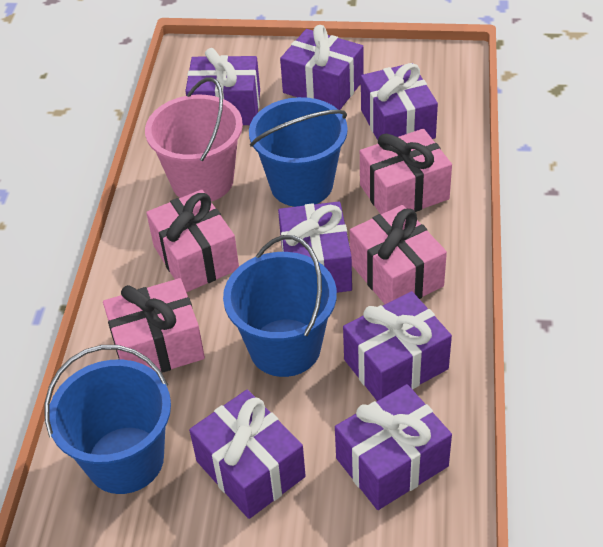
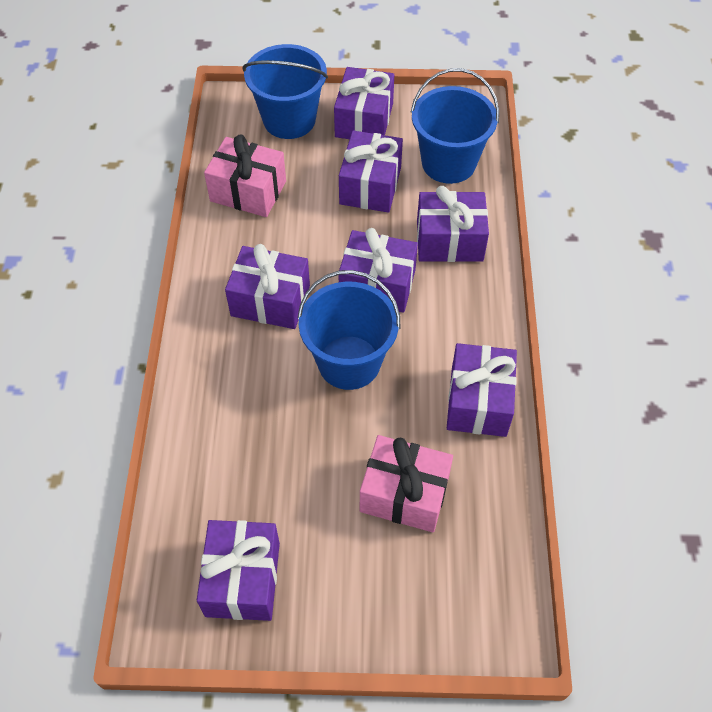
pink bucket: 1 -> 0
pink gift: 4 -> 2

